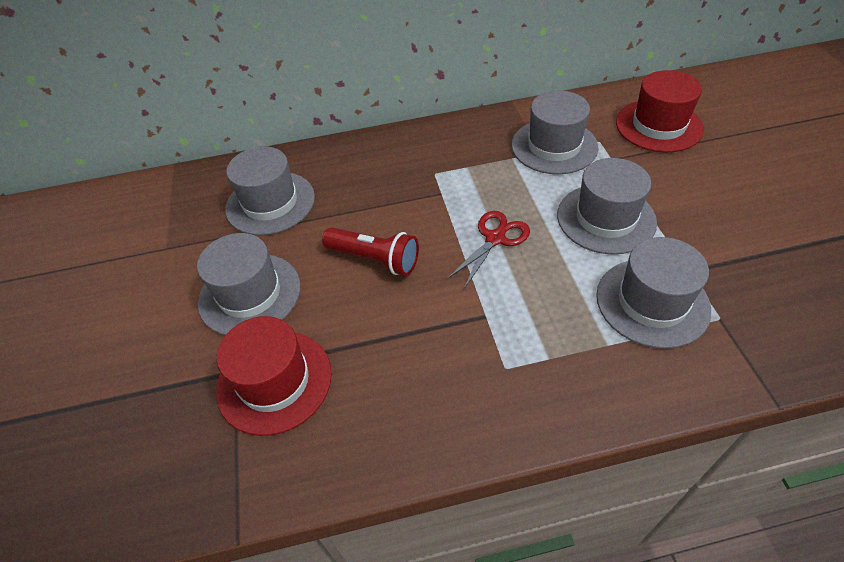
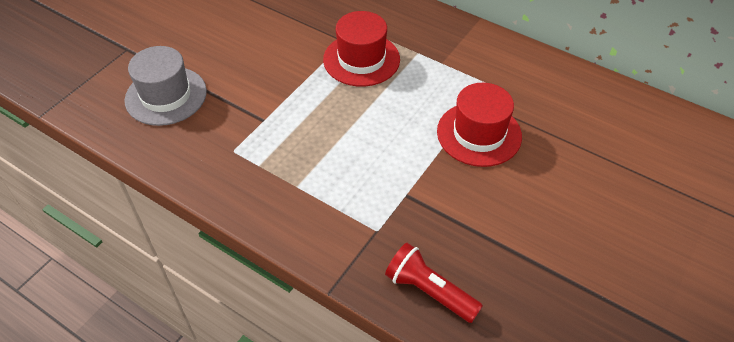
grey hat: 5 -> 1
red scissors: 1 -> 0

